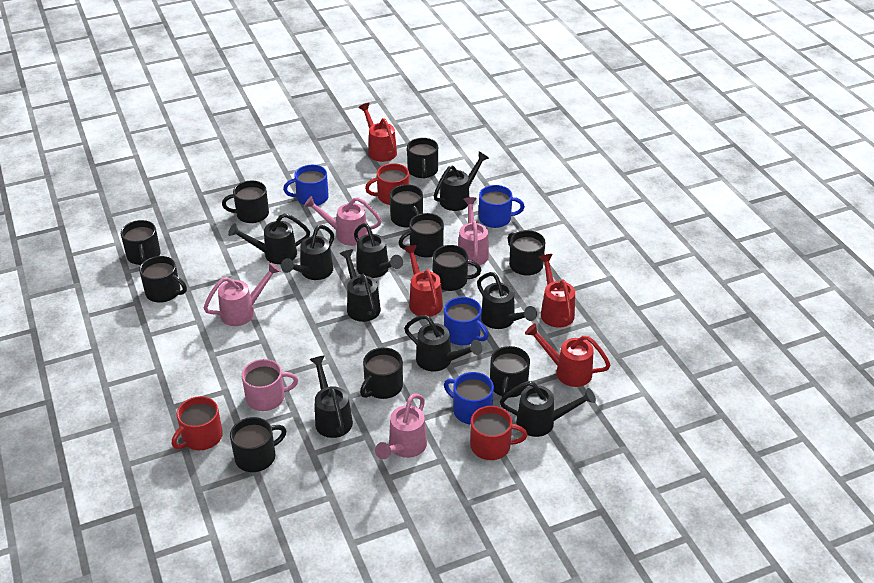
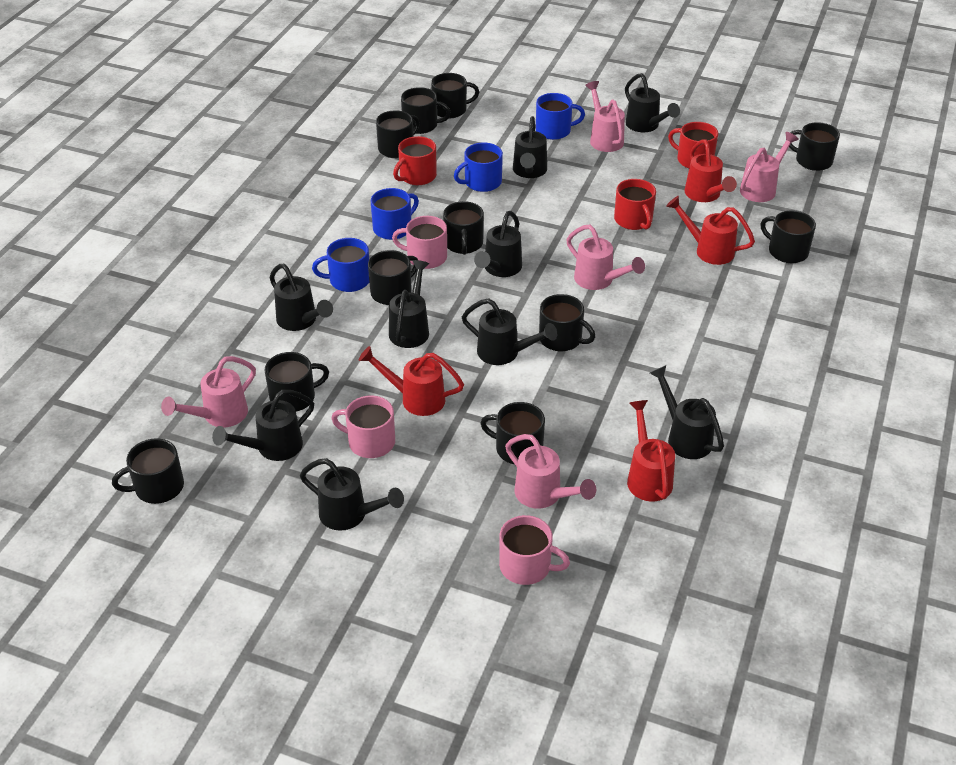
pink mug: 1 -> 3
pink watering can: 4 -> 5

